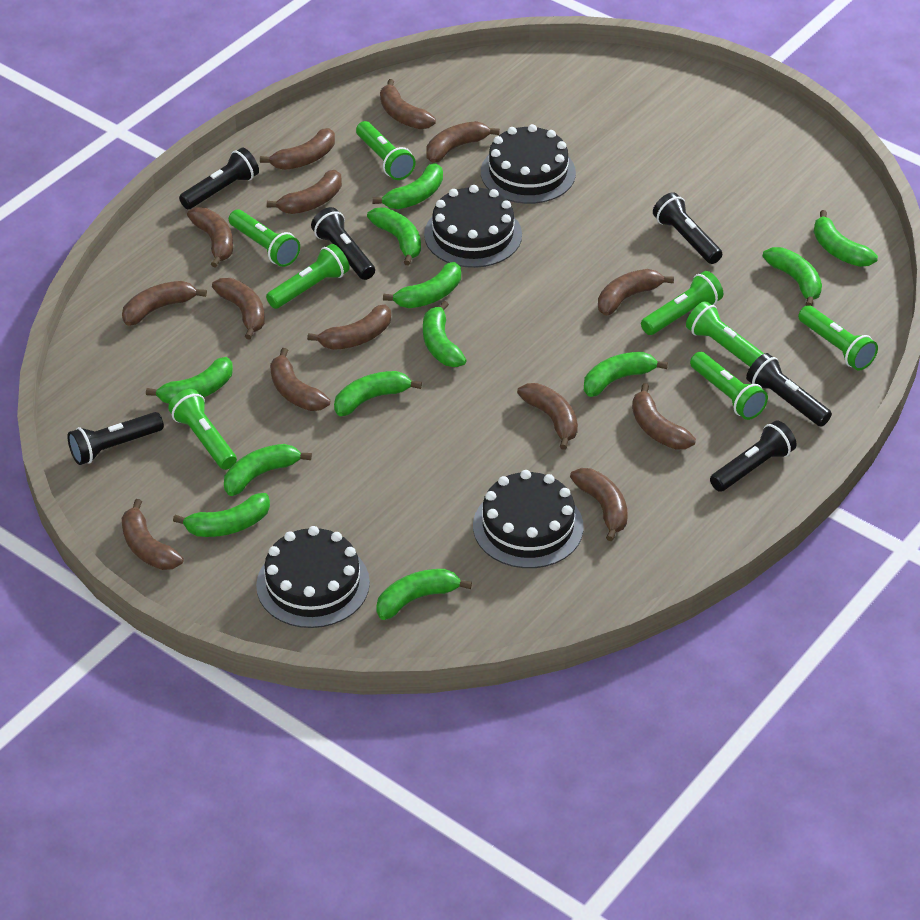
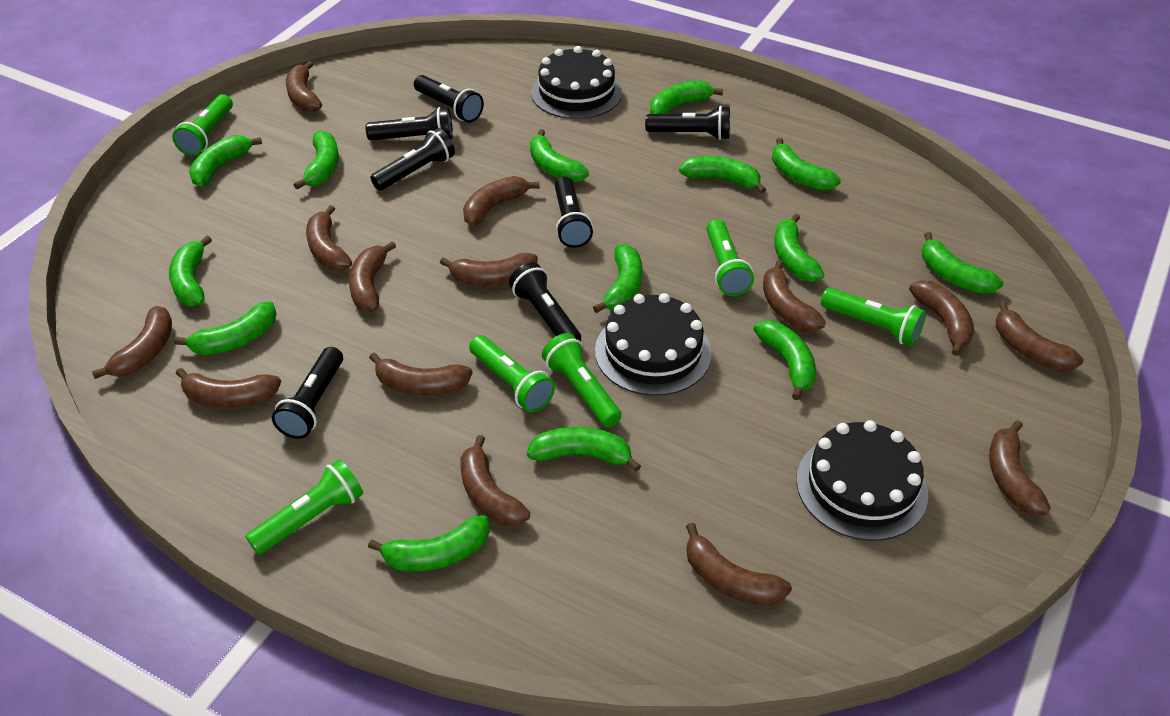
black cake: 4 -> 3
black flashlight: 6 -> 7
green banana: 12 -> 14
green flashlight: 8 -> 6

